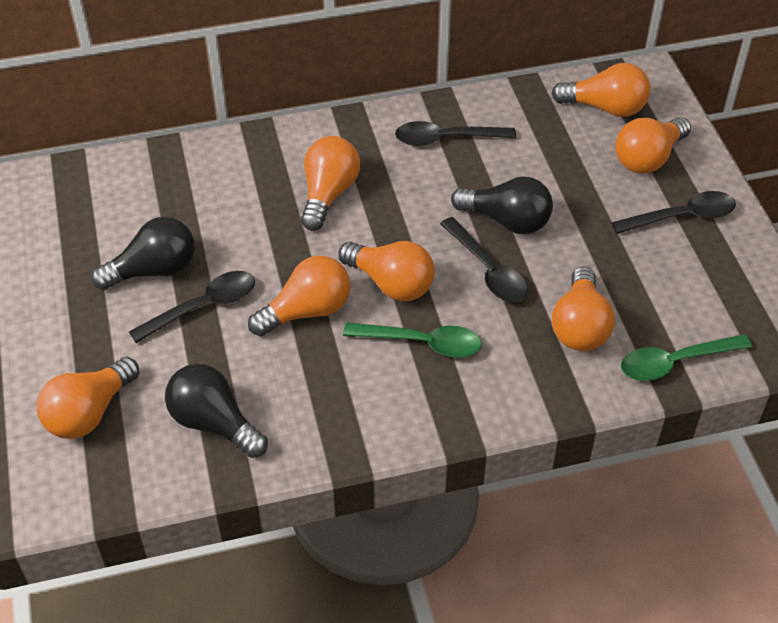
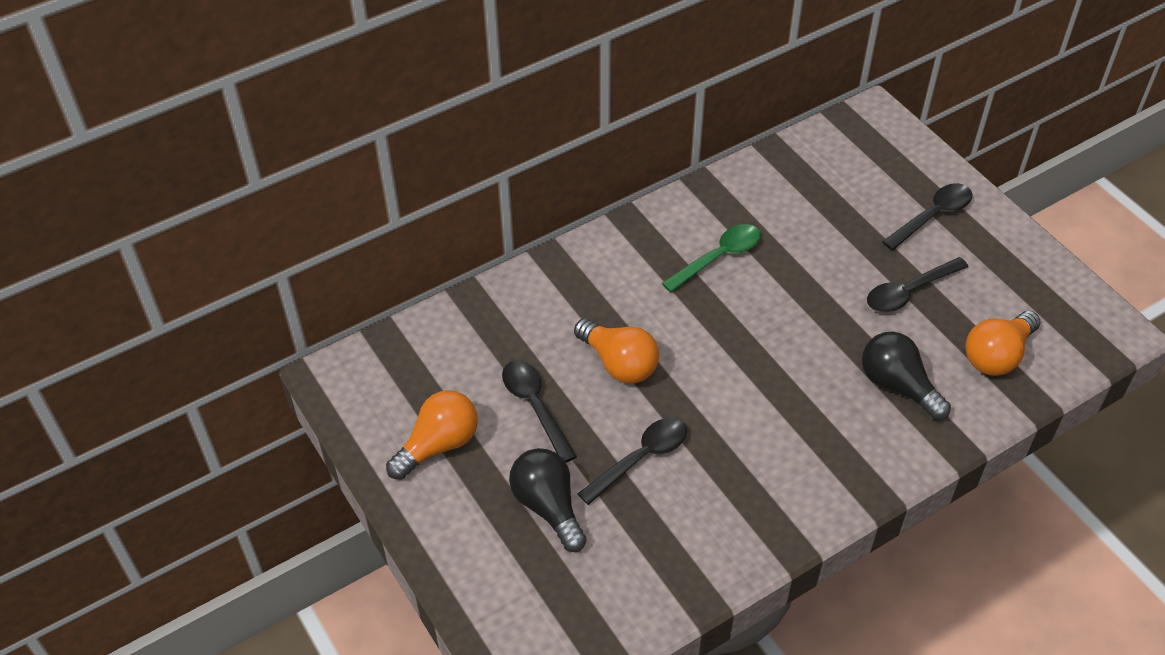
black light bulb: 3 -> 2
green spoon: 2 -> 1
orange light bulb: 7 -> 3

